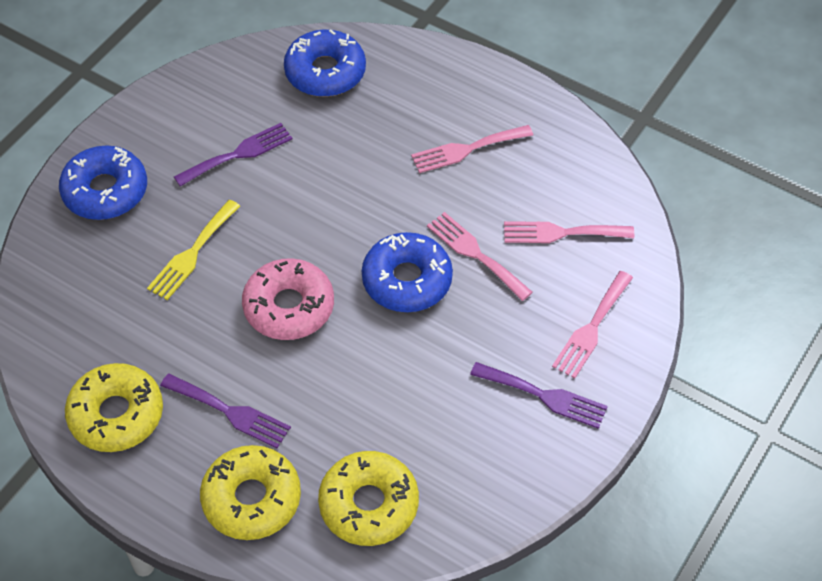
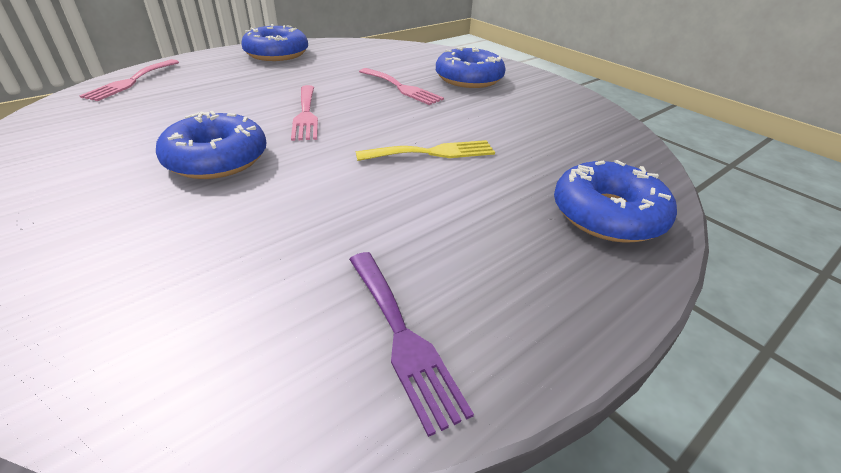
blue donut: 3 -> 4
pink donut: 1 -> 0
pink fork: 4 -> 3
purple fork: 3 -> 1
yellow donut: 3 -> 0

